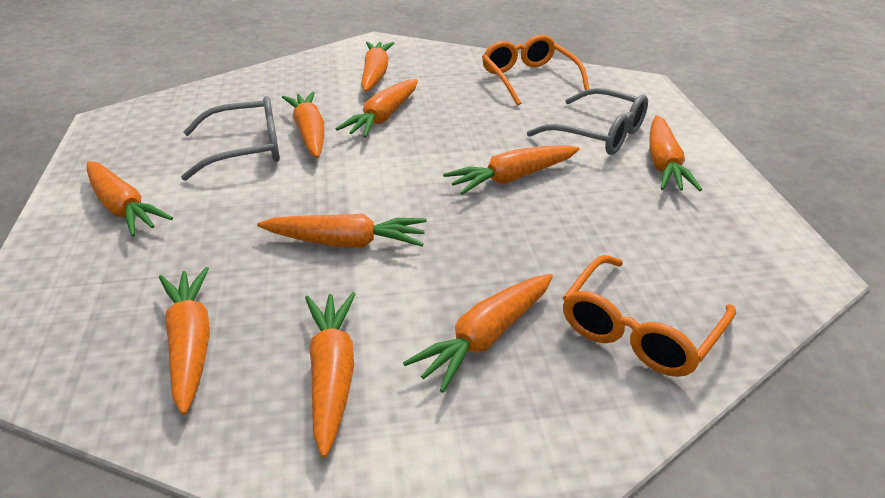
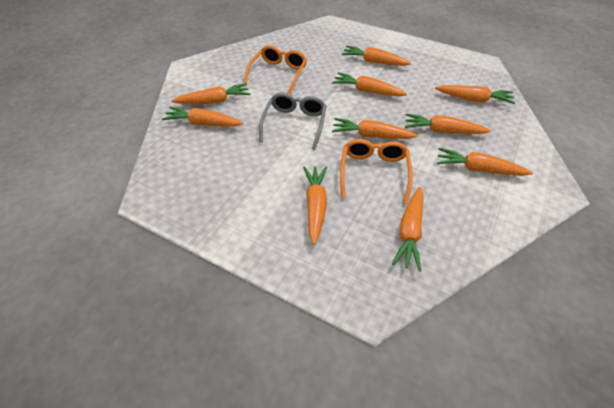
grey glasses: 2 -> 1

